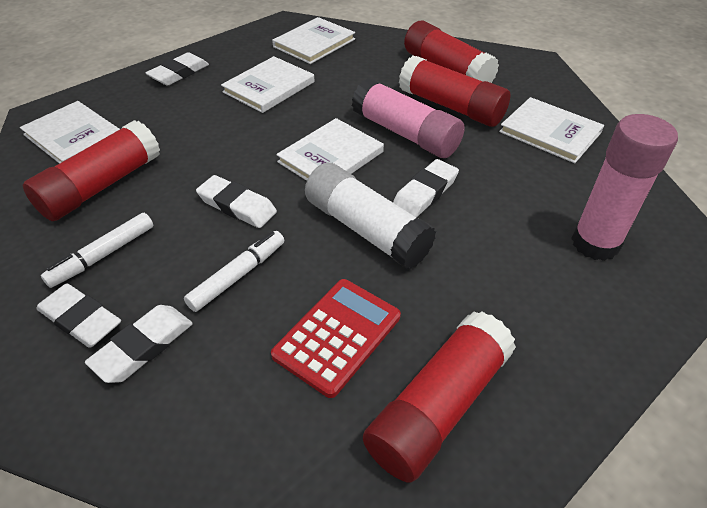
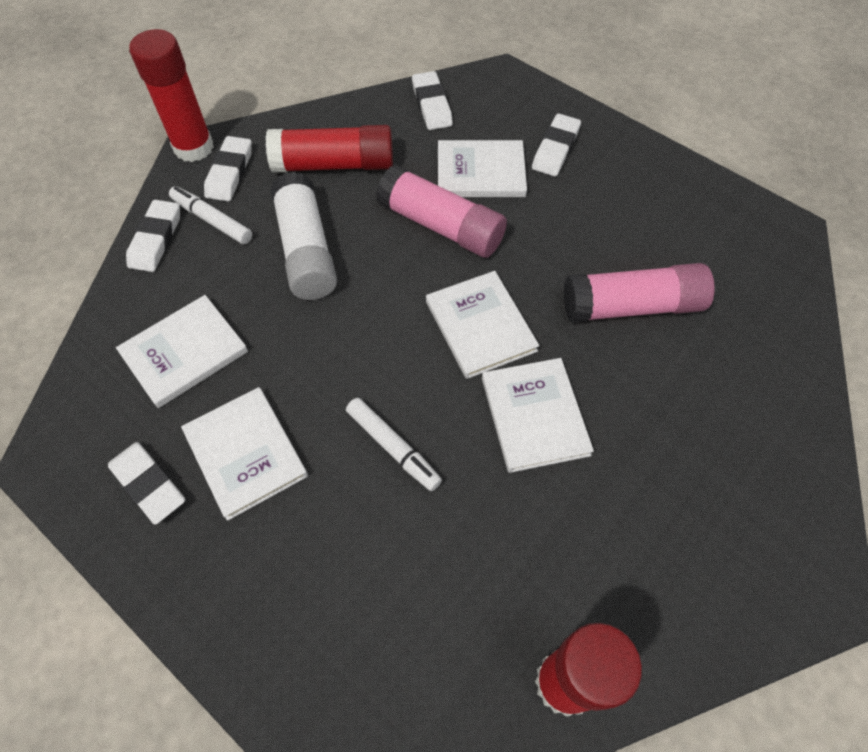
red calculator: 1 -> 0
red glue stick: 4 -> 3

